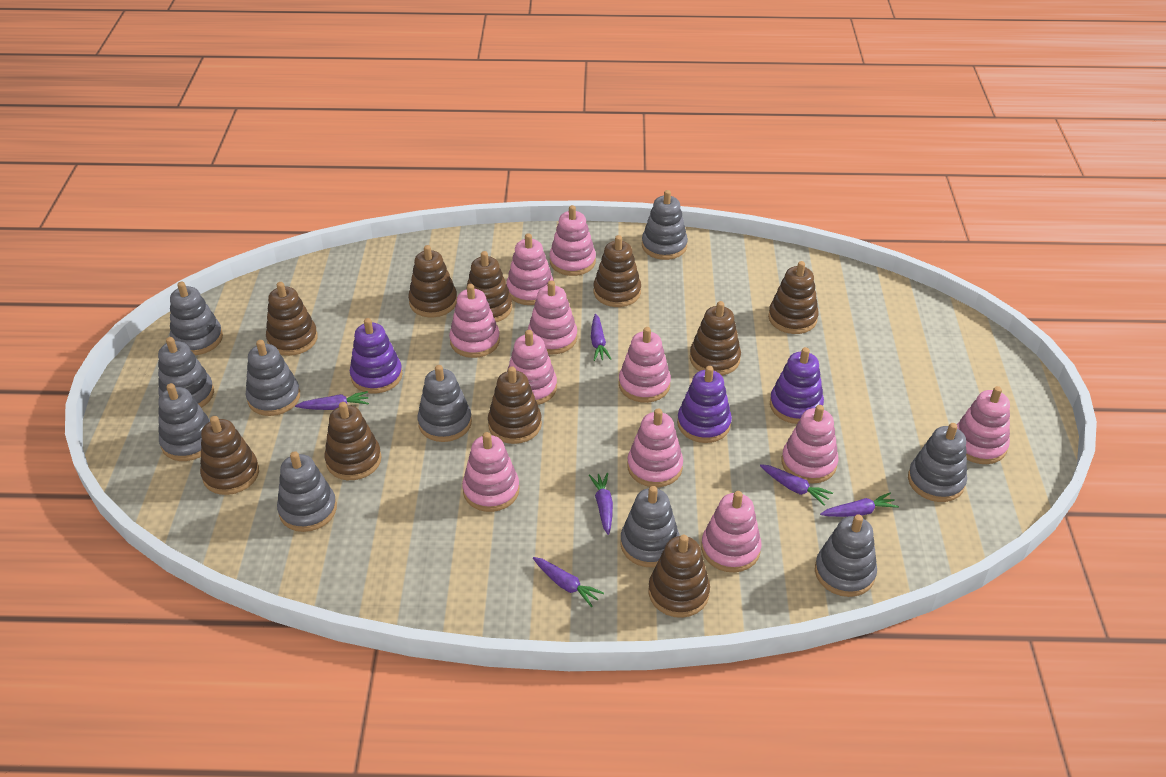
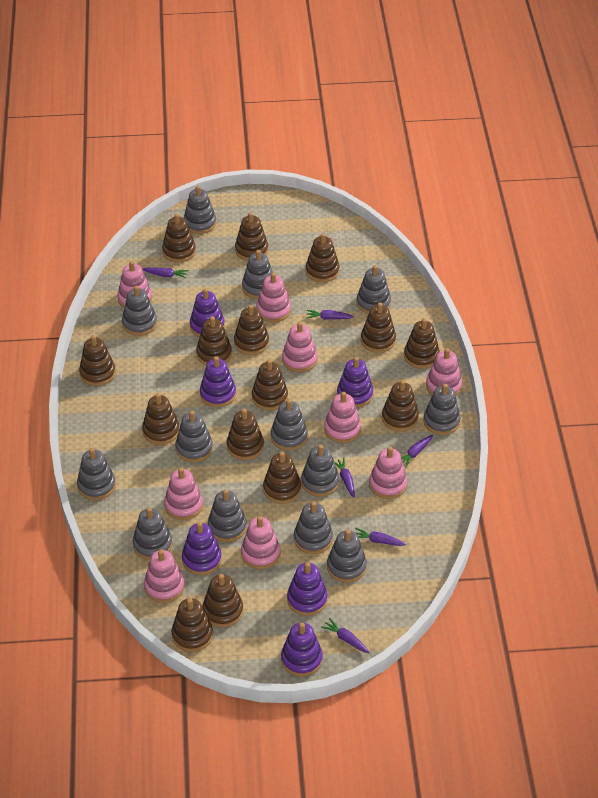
brown stacking toy: 10 -> 15
grey stacking toy: 10 -> 13
pink stacking toy: 11 -> 9
purple stacking toy: 3 -> 6

